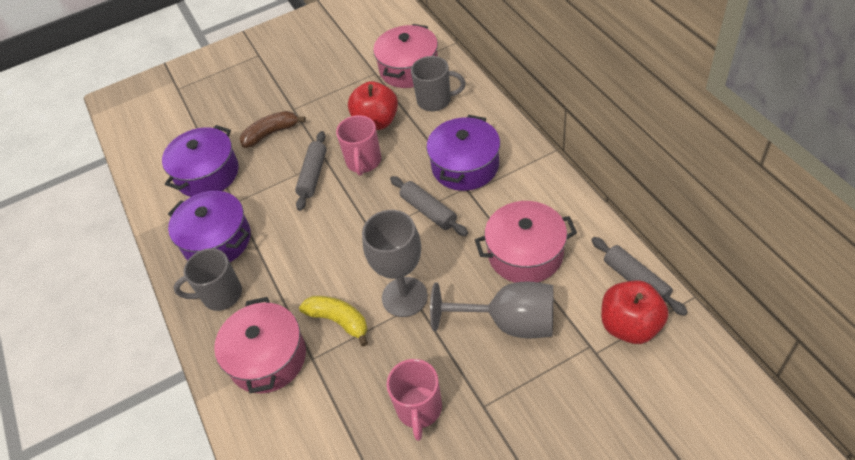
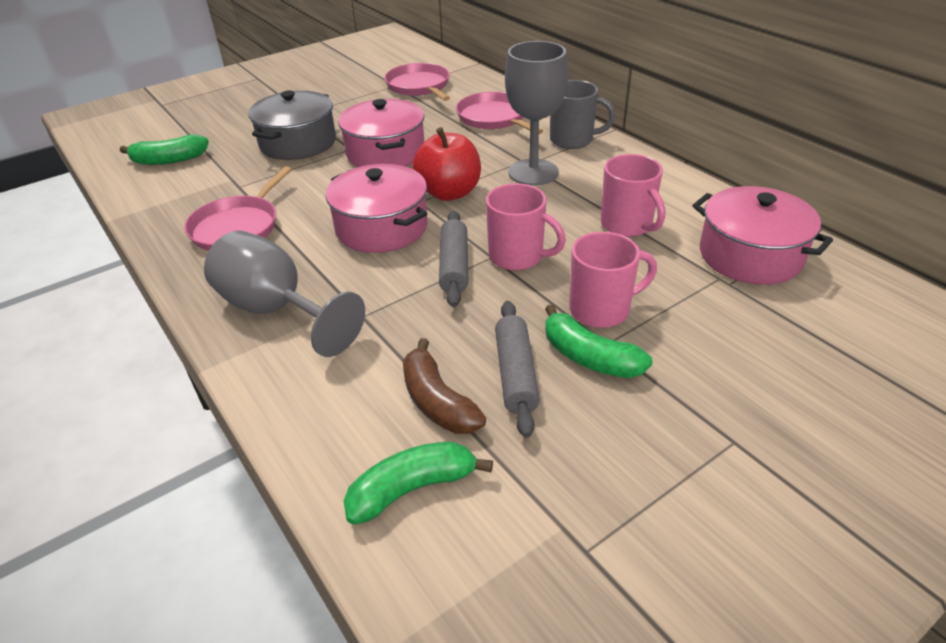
green banana: 0 -> 3
grey mug: 2 -> 1
grey pot: 0 -> 1
grey rolling pin: 3 -> 2
pink mug: 2 -> 3
pink pan: 0 -> 3
purple pot: 3 -> 0
red apple: 2 -> 1
yellow banana: 1 -> 0

